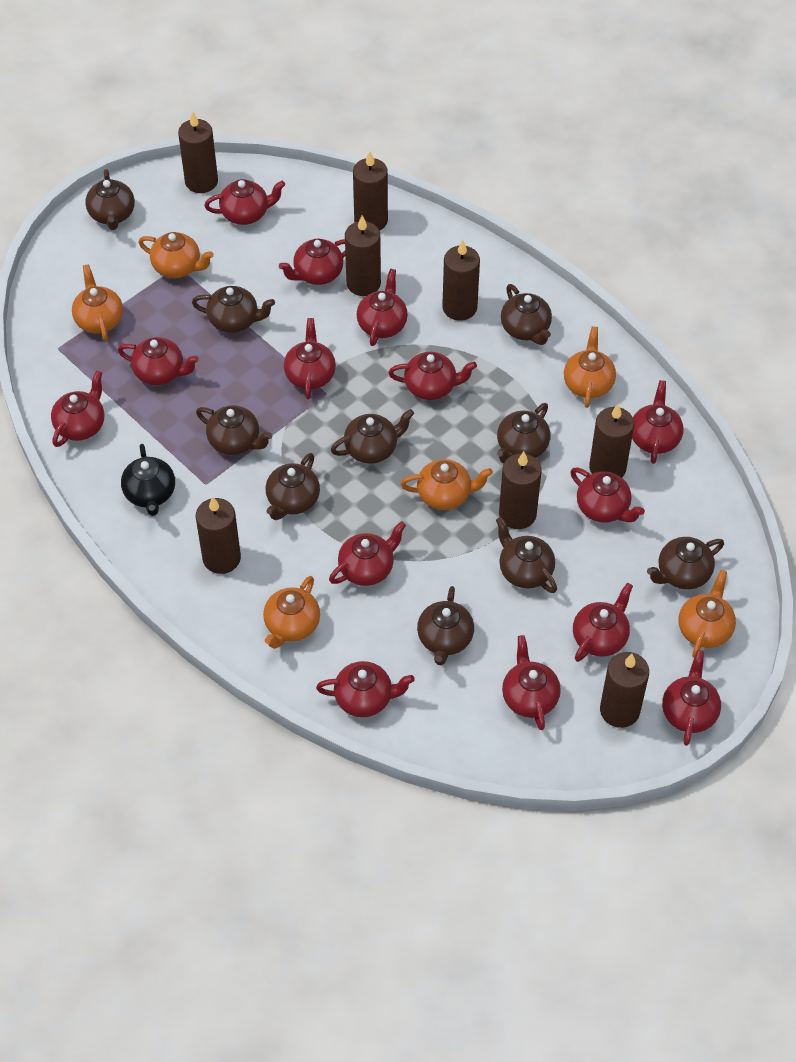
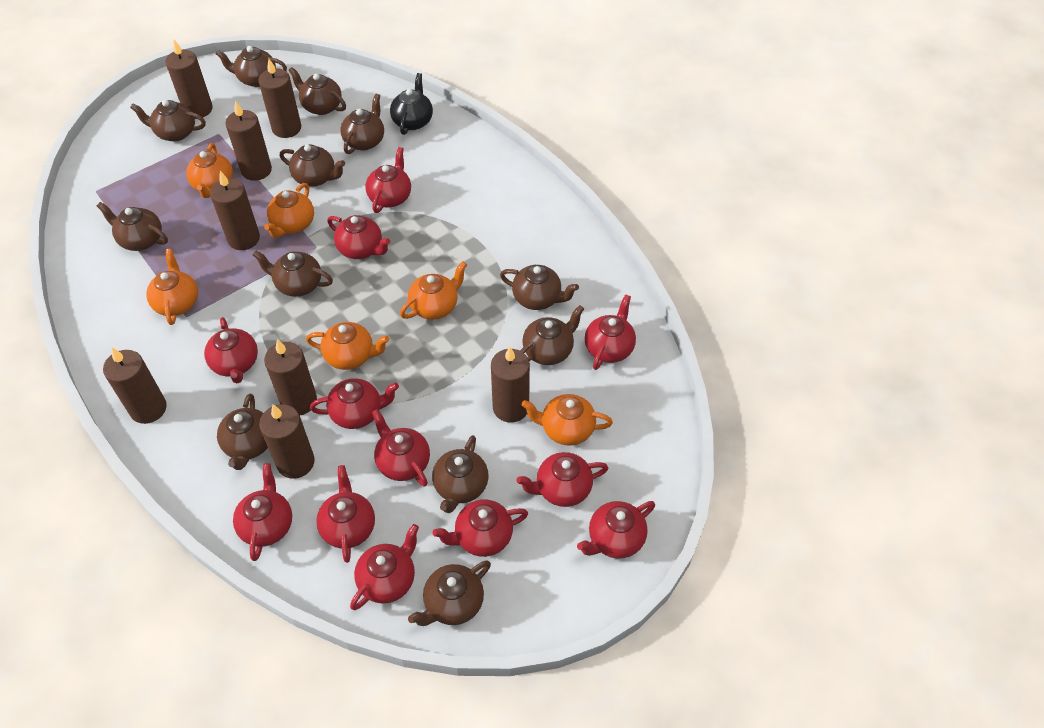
brown teapot: 10 -> 12
red teapot: 14 -> 12

